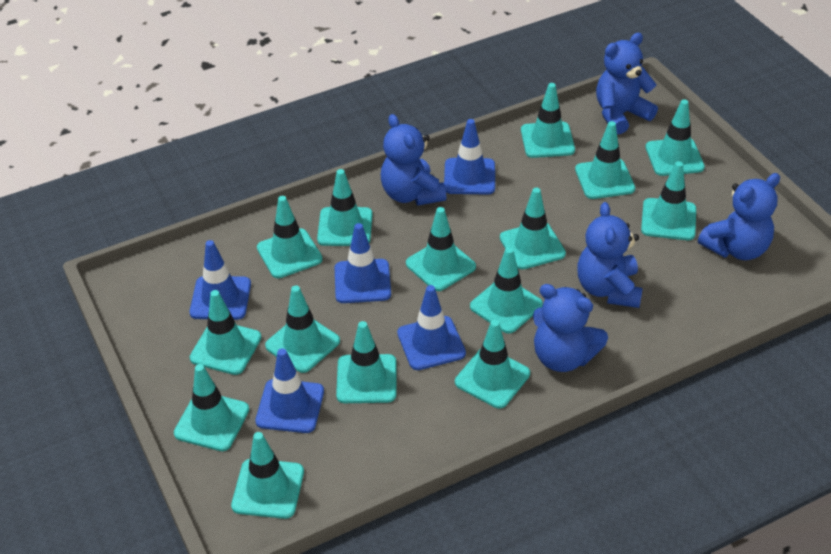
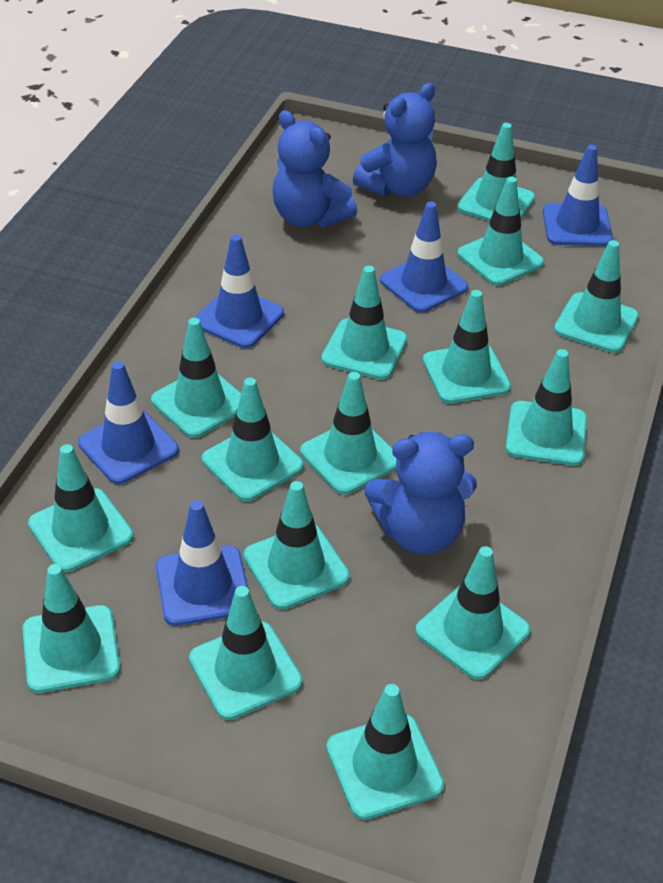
blue teddy bear: 5 -> 3

